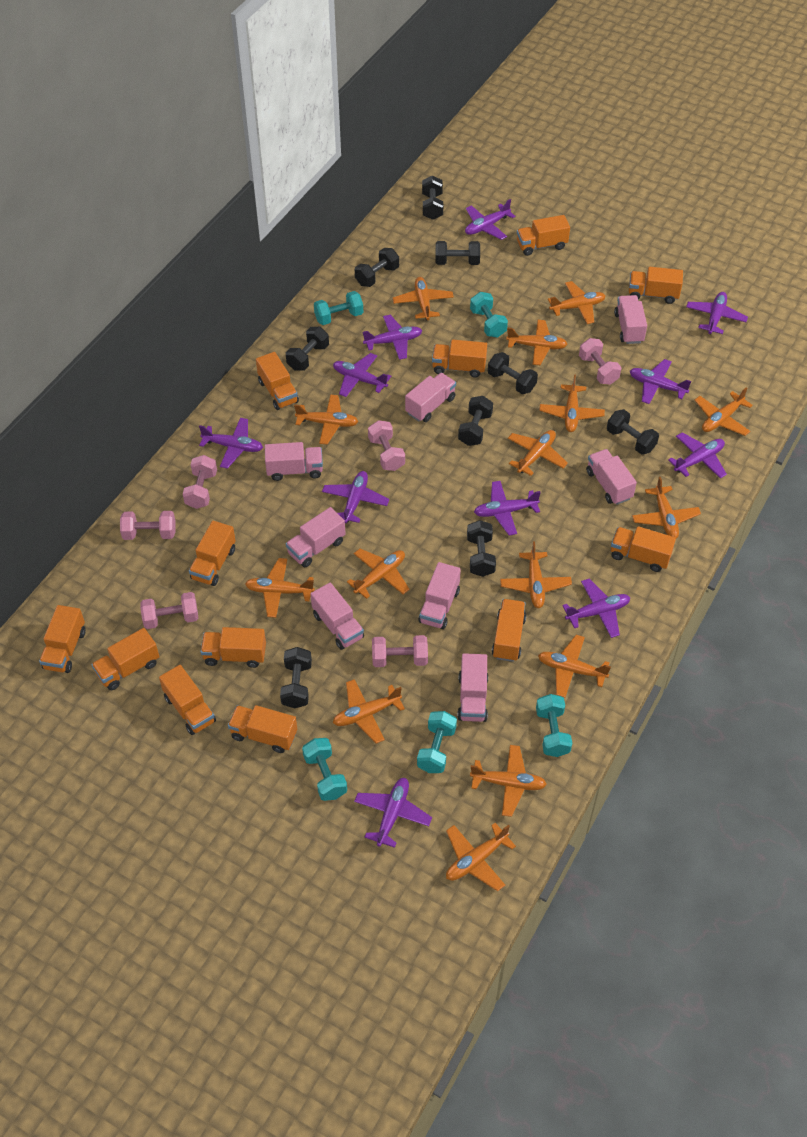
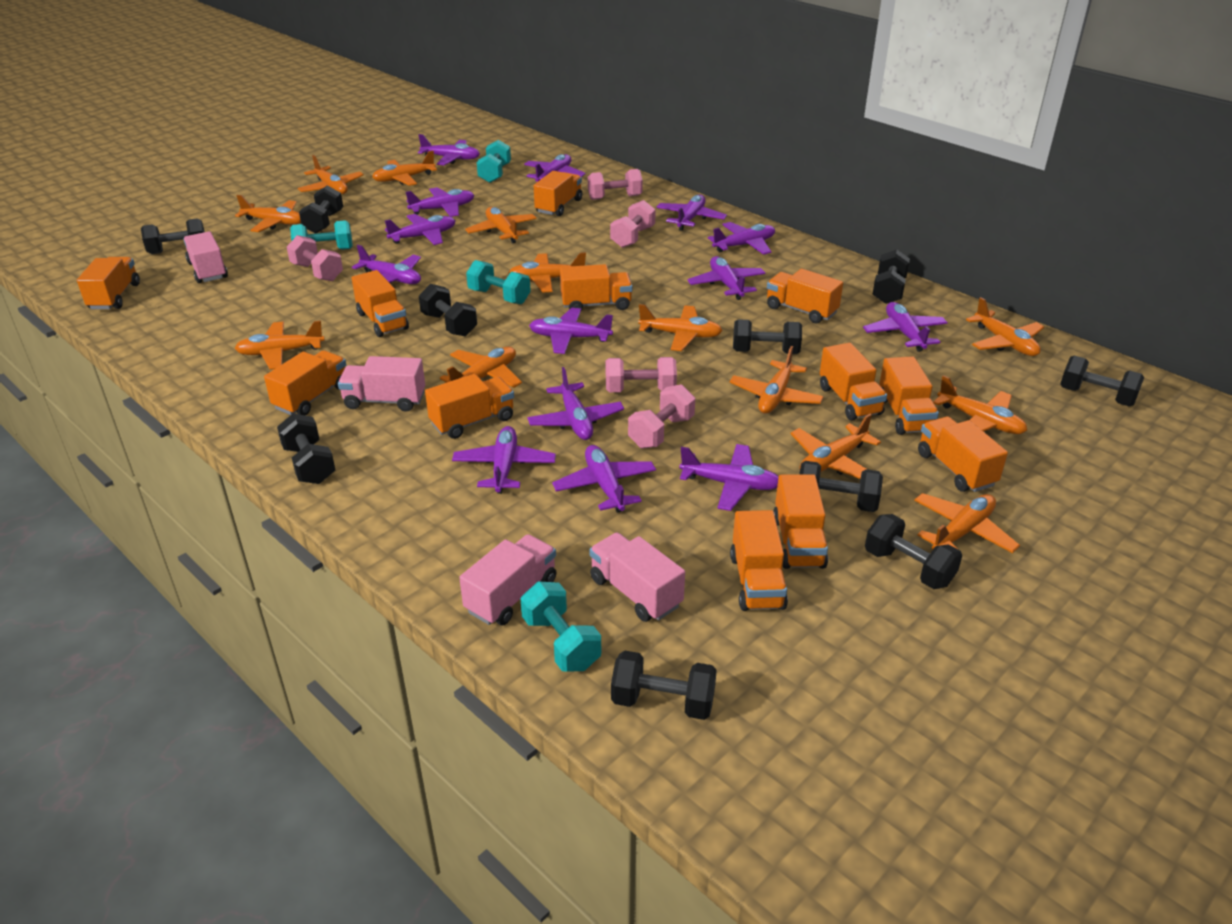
black dumbbell: 9 -> 10
orange plane: 15 -> 13
pink dumbbell: 6 -> 5
pink truck: 8 -> 4
purple plane: 11 -> 14
turquoise dumbbell: 5 -> 4

